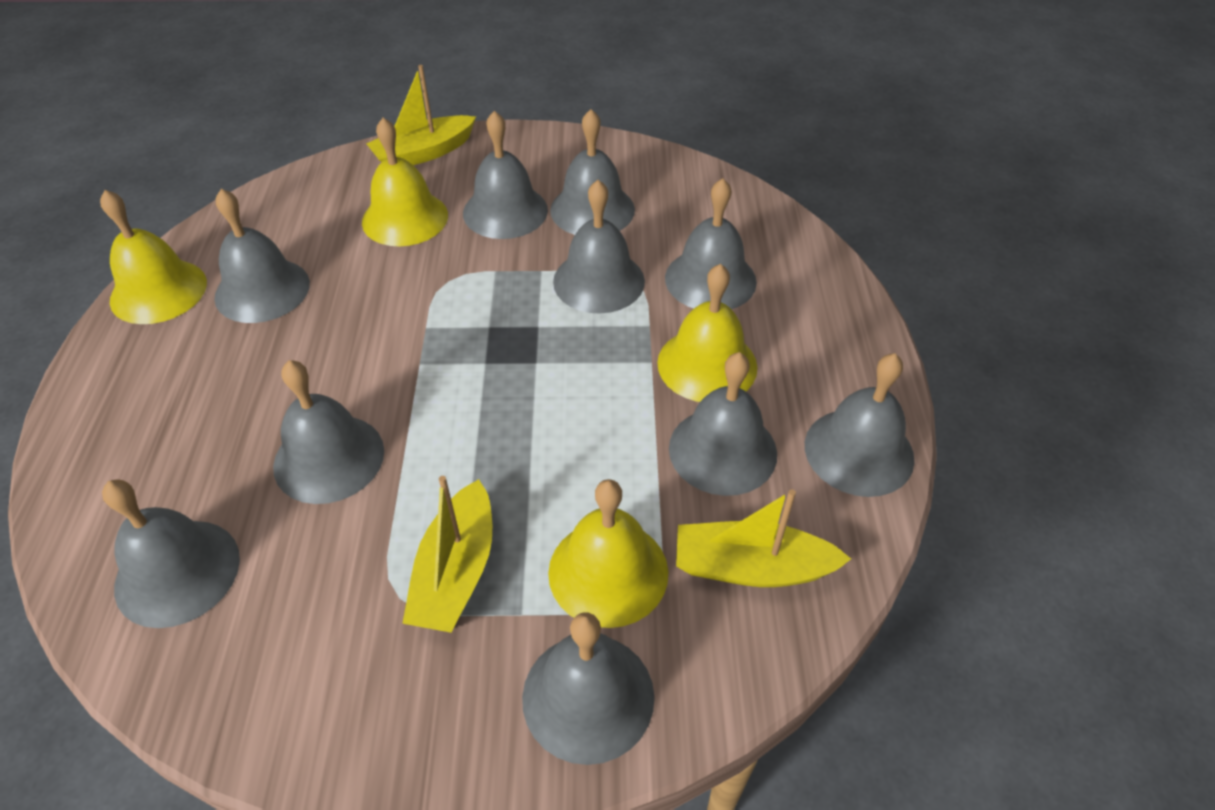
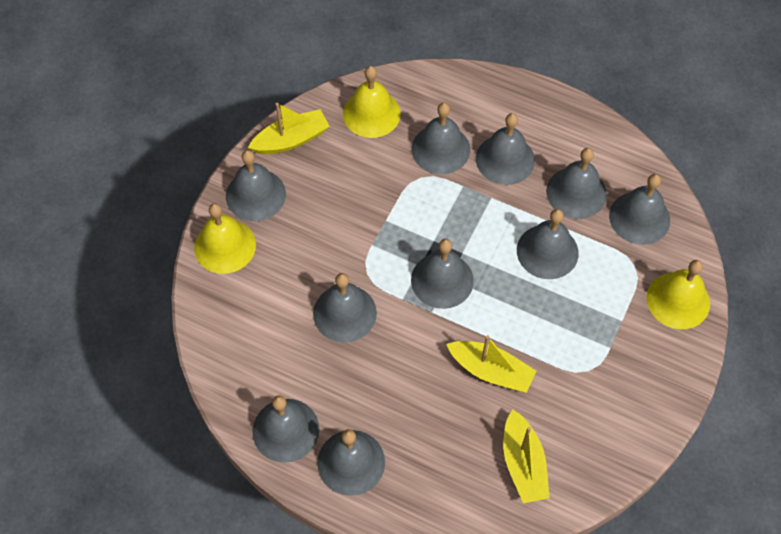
yellow bell: 4 -> 3

